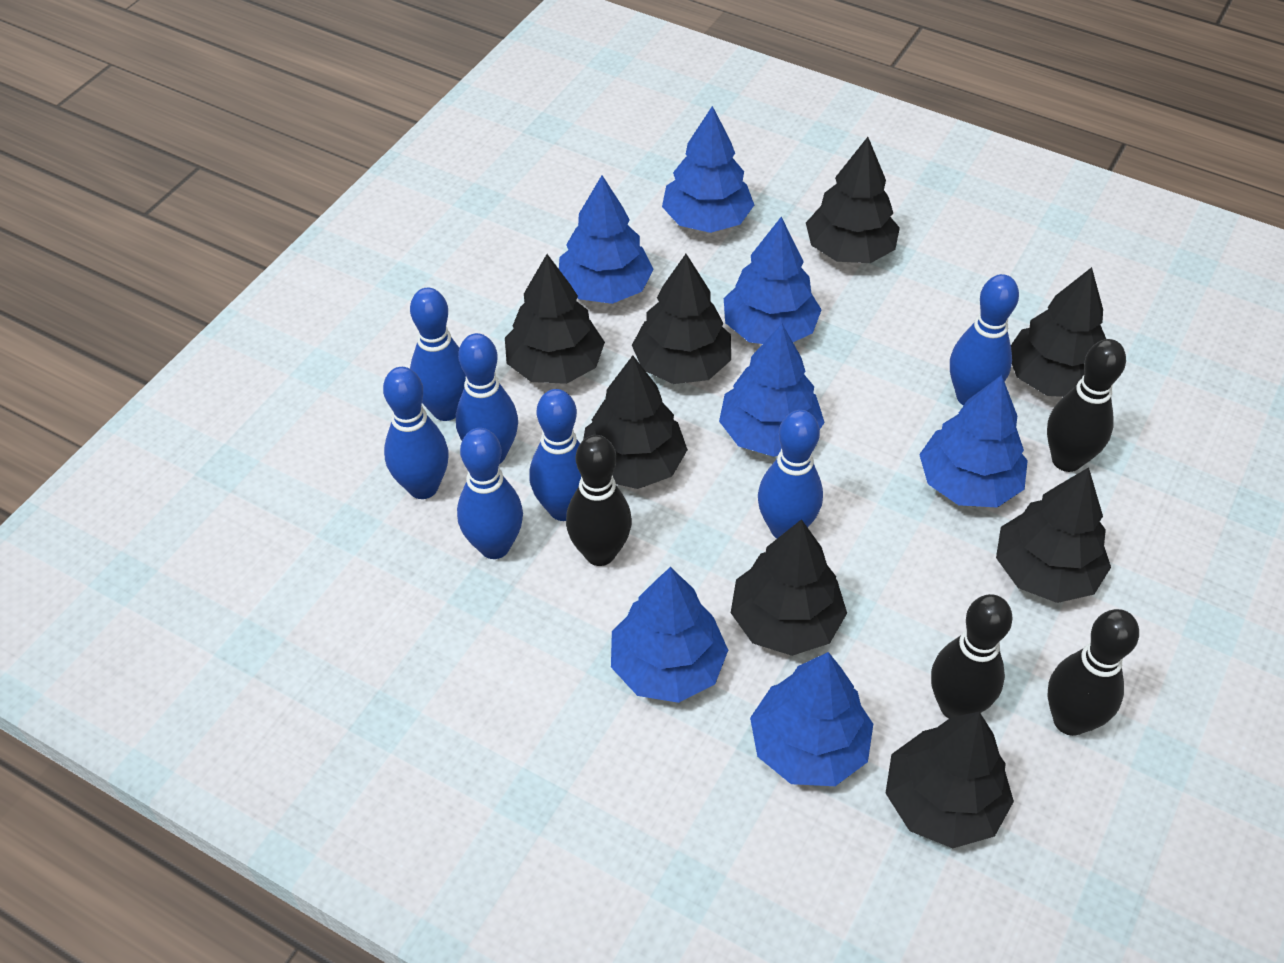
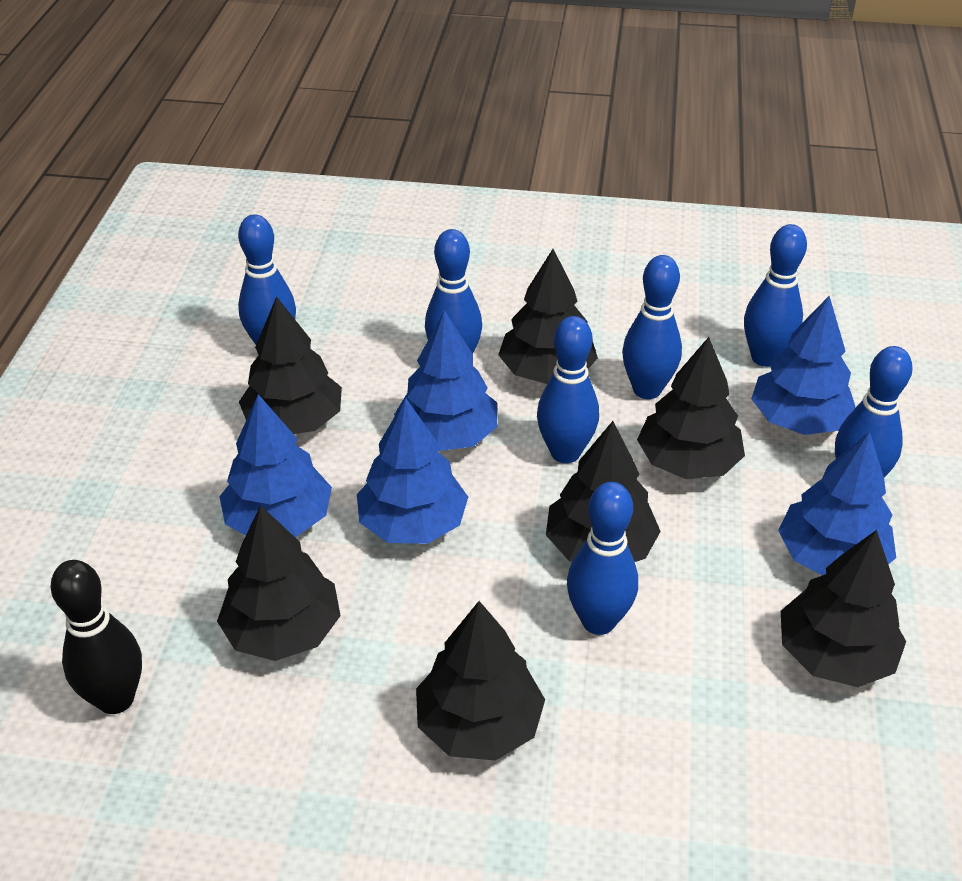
black bowling pin: 4 -> 1
black tree: 8 -> 7
blue tree: 7 -> 5

